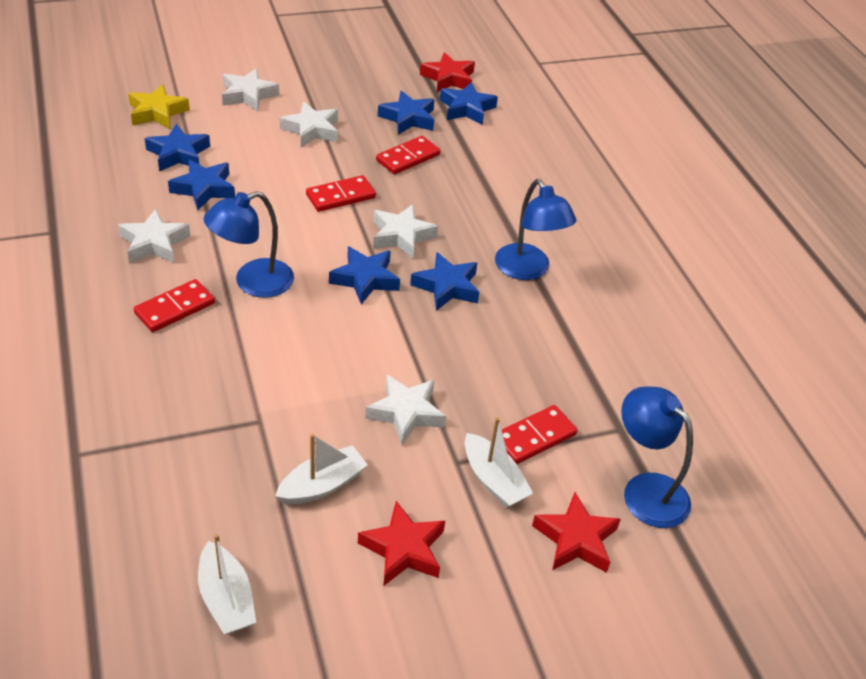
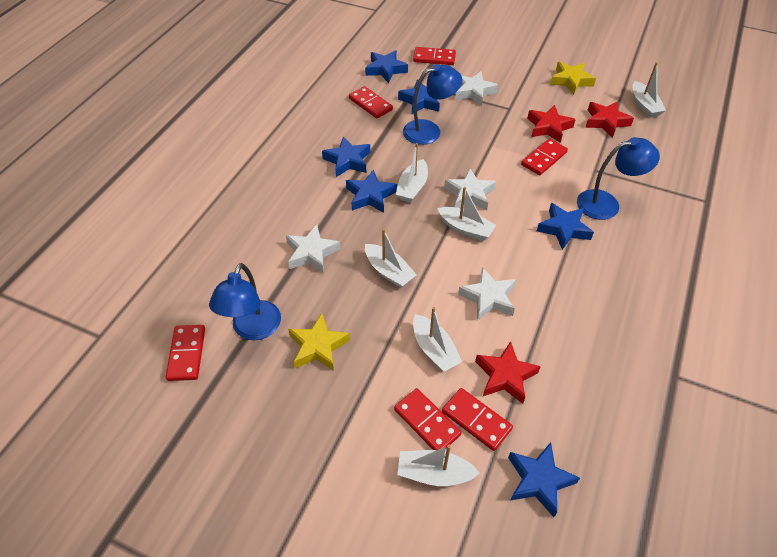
red domino: 4 -> 6
white boat: 3 -> 6
white star: 5 -> 4
yellow star: 1 -> 2

